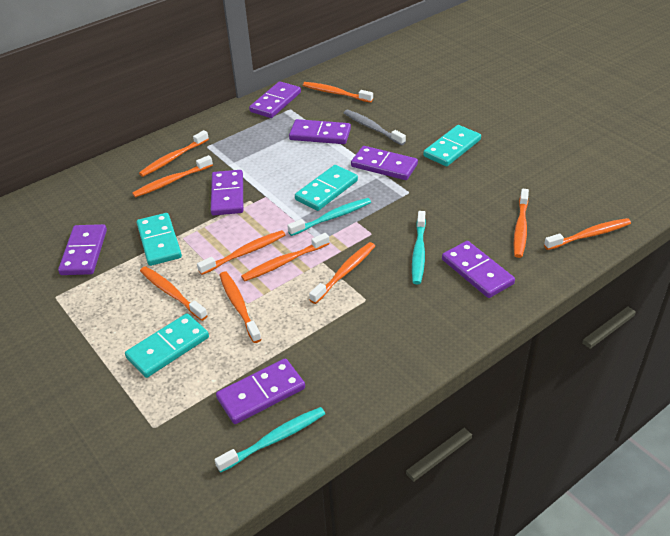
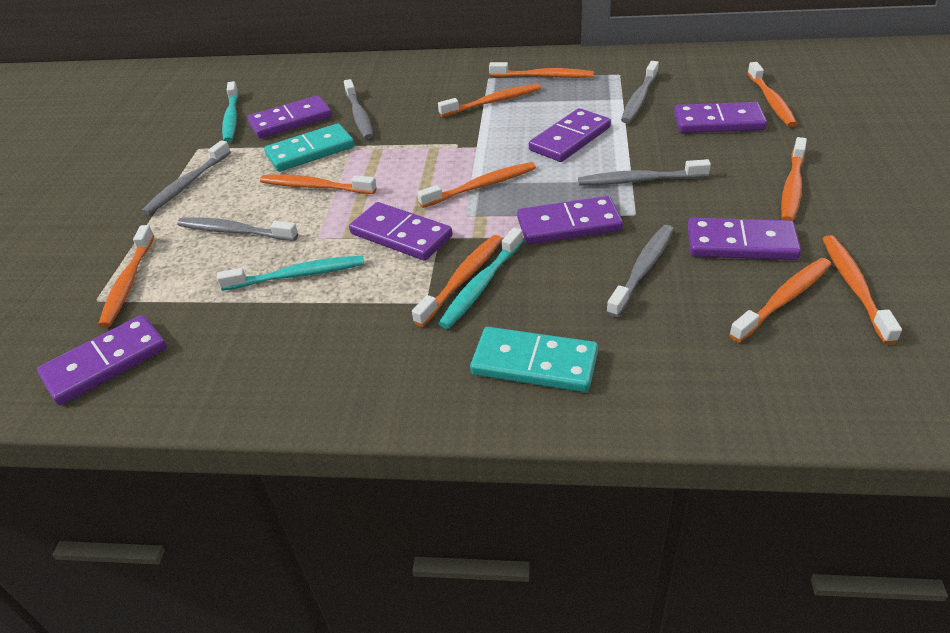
grey toothbrush: 1 -> 6
turquoise domino: 4 -> 2

